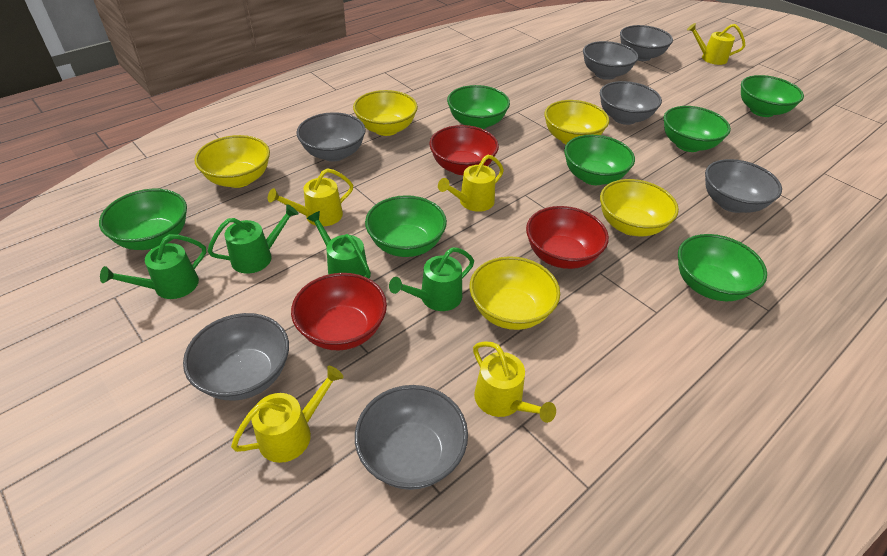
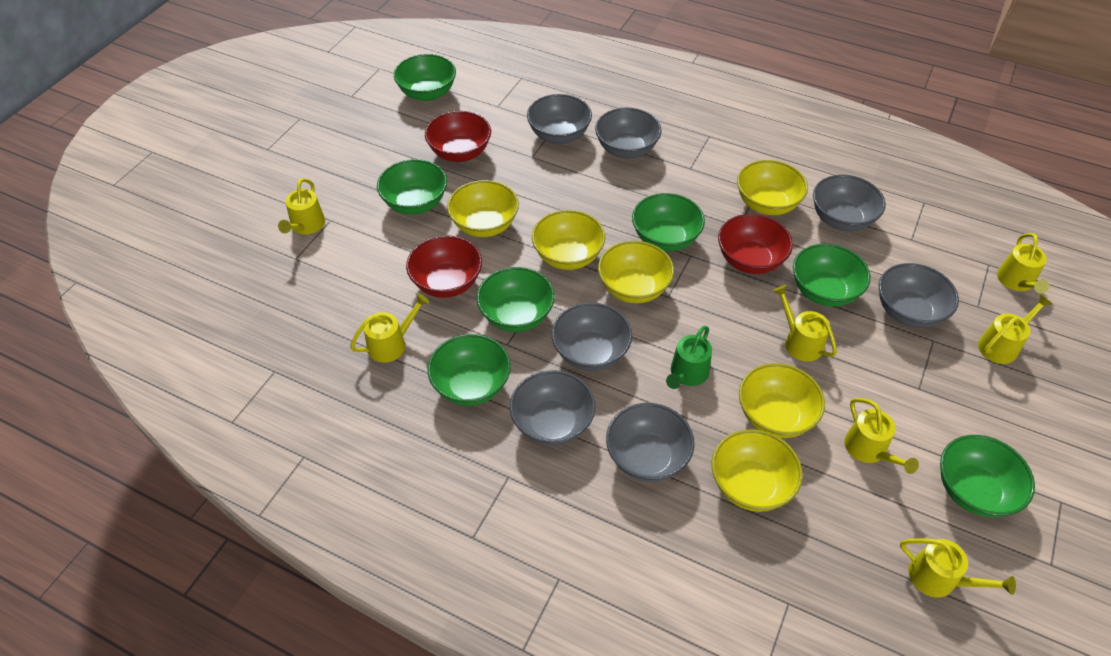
green watering can: 4 -> 1
yellow bowl: 5 -> 6
yellow watering can: 5 -> 7

